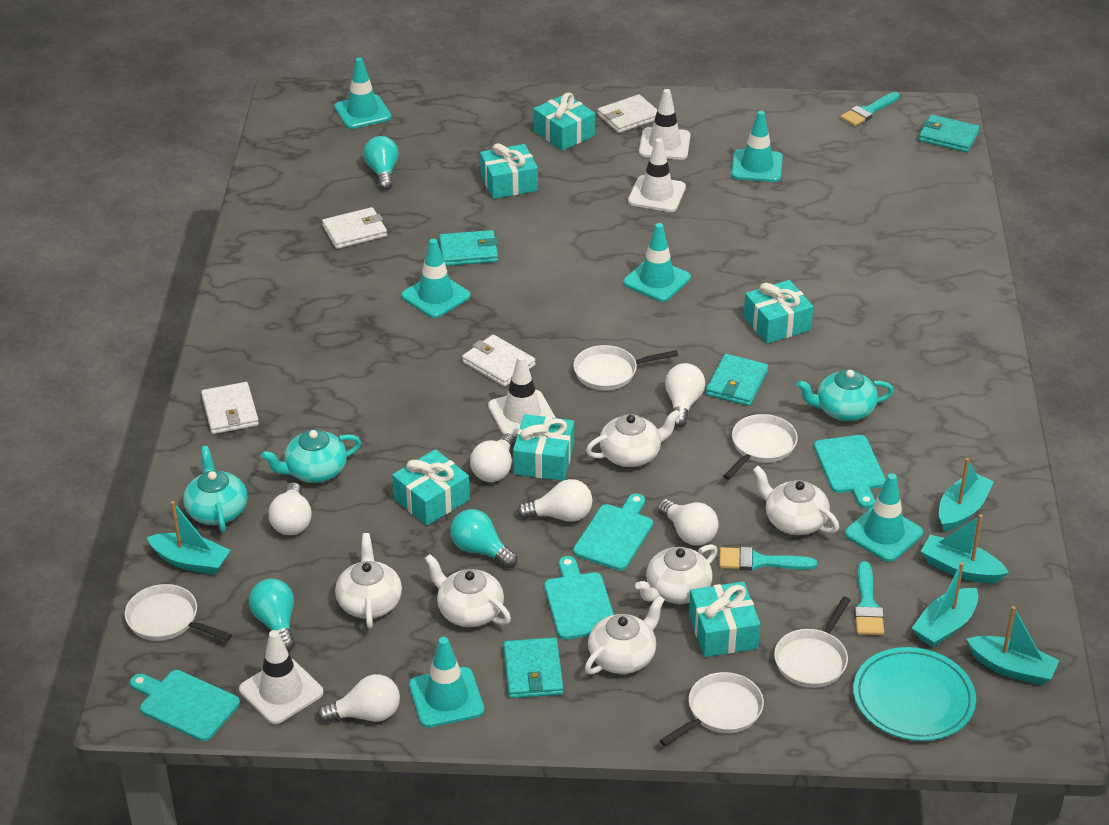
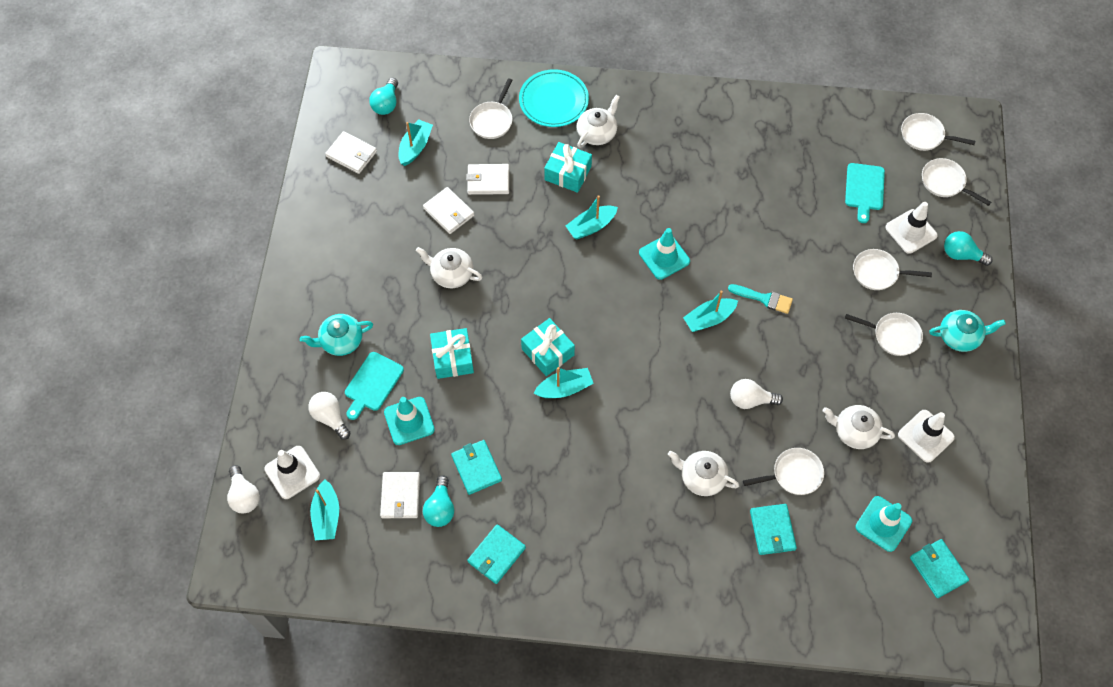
turquoise brush: 3 -> 1
turquoise cutting board: 4 -> 2
turquoise gift: 6 -> 3
turquoise teapot: 3 -> 2
turquoise traffic cone: 6 -> 3
white light bulb: 6 -> 3
white pan: 5 -> 6
white teapot: 6 -> 4
white traffic cone: 4 -> 3

